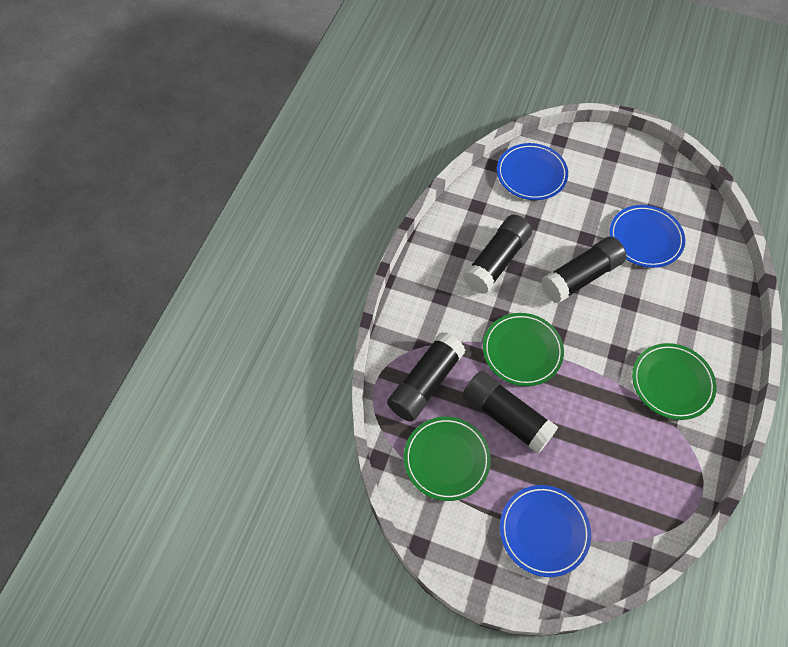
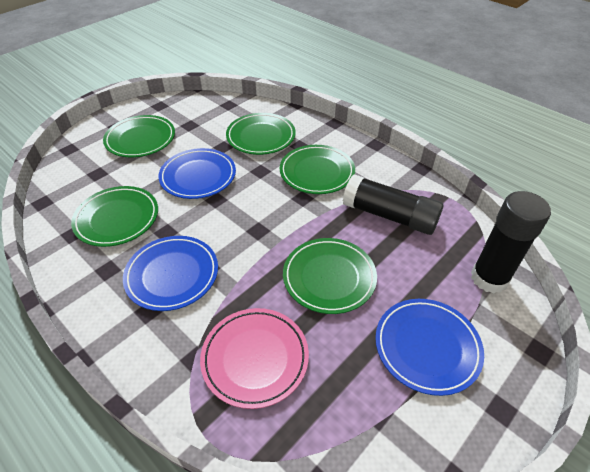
black glue stick: 4 -> 2
green plate: 3 -> 5
pink plate: 0 -> 1

